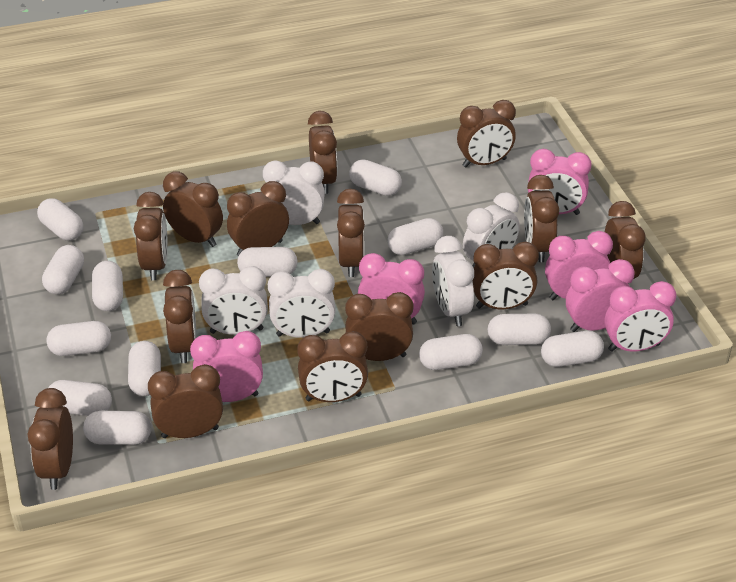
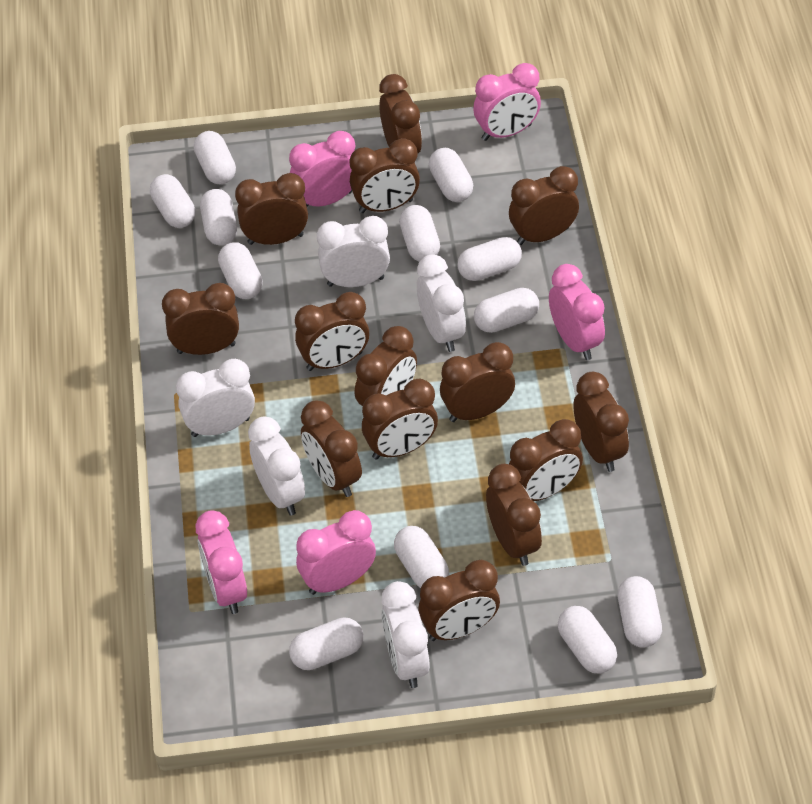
pink clock: 6 -> 5
white capsule: 13 -> 12

